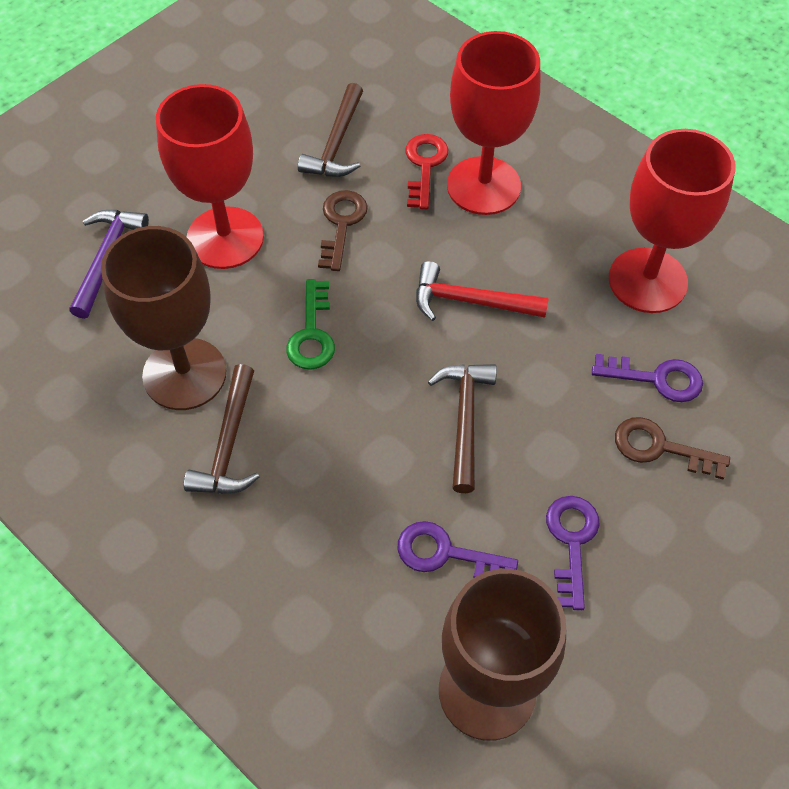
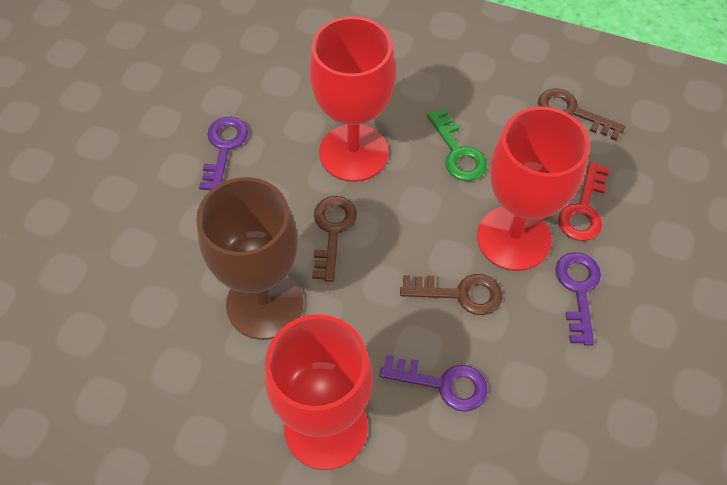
brown goblet: 2 -> 1
brown hammer: 3 -> 0
brown key: 2 -> 3
purple hammer: 1 -> 0
red hammer: 1 -> 0

